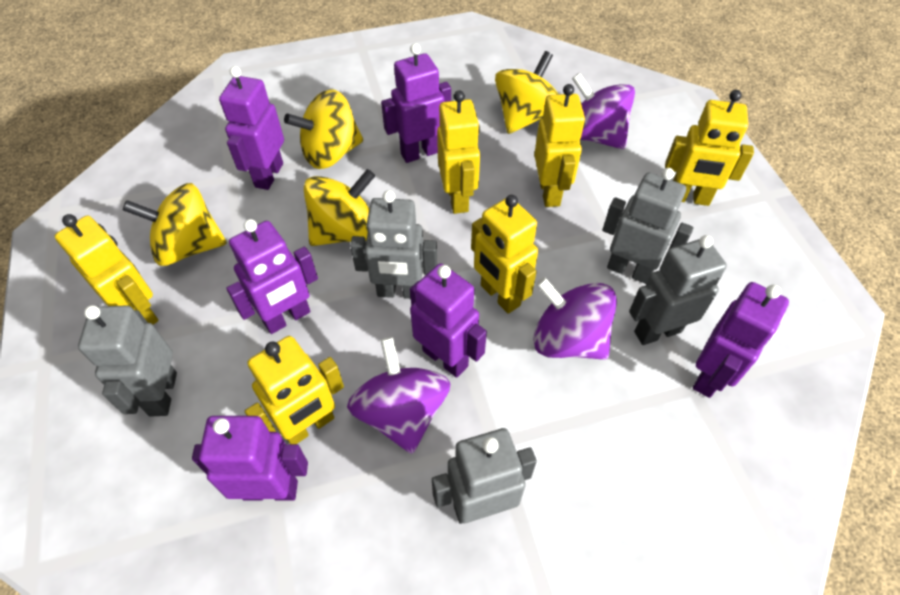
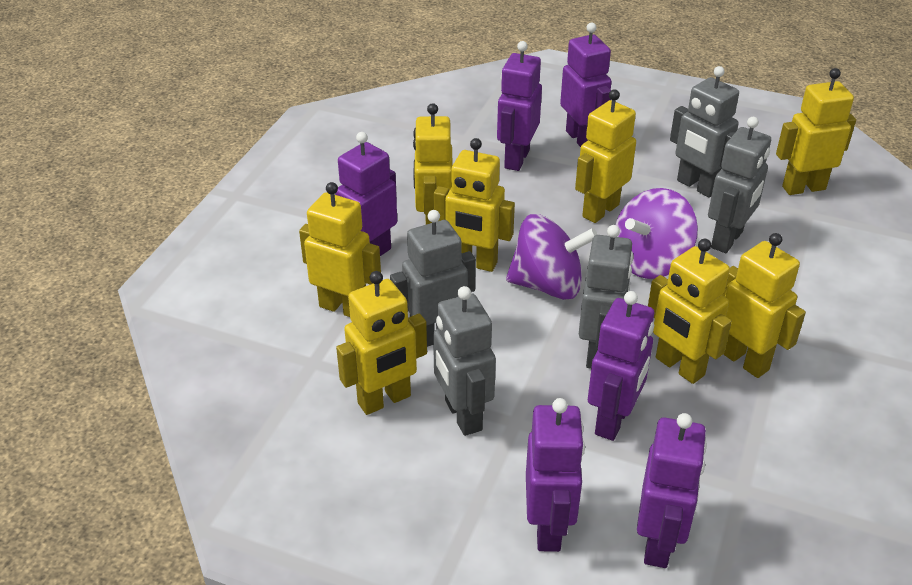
purple spinning top: 3 -> 2
yellow robot: 6 -> 8
yellow spinning top: 4 -> 0

